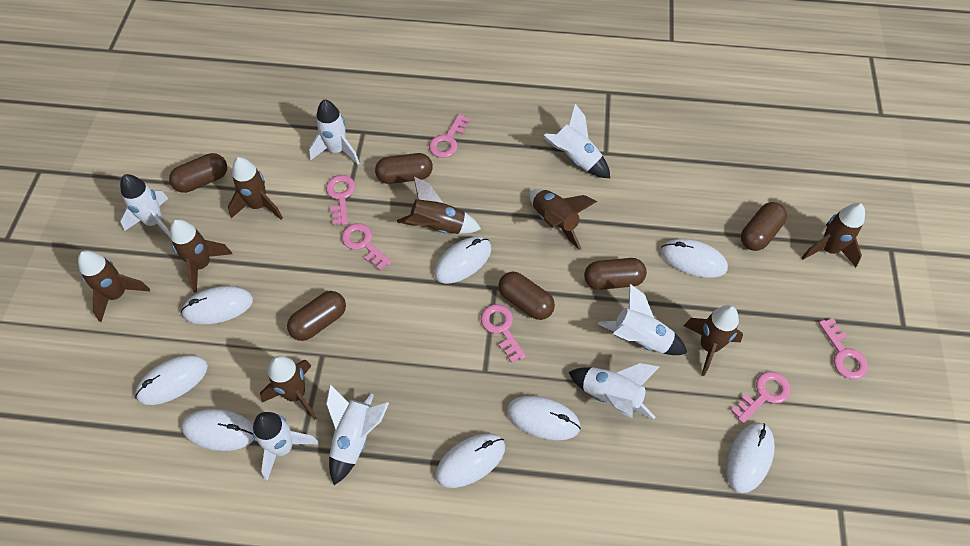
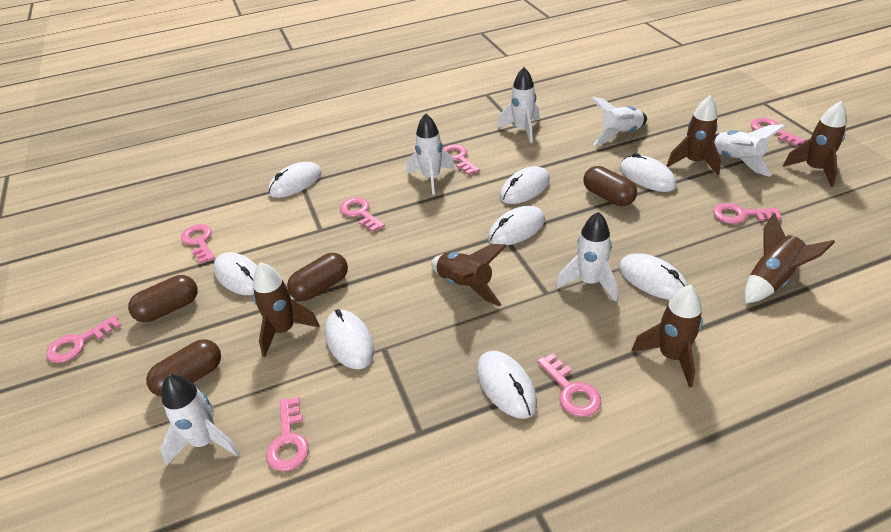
brown capsule: 6 -> 4
brown rocket: 8 -> 6
pink key: 6 -> 8
white rocket: 7 -> 6

